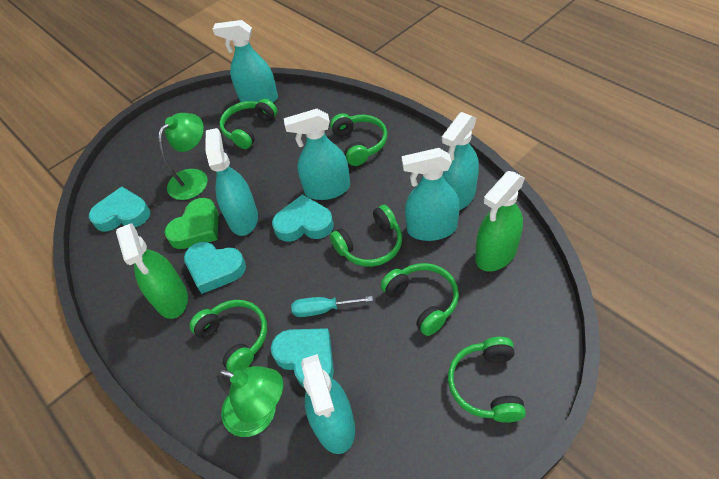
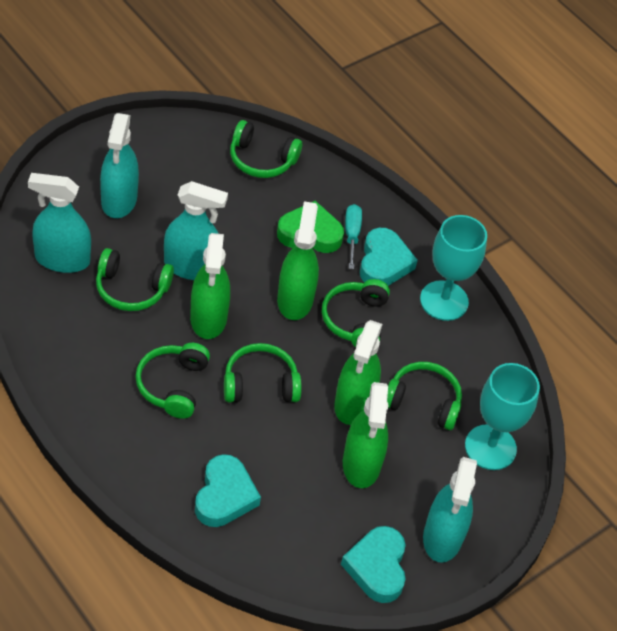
green lamp: 2 -> 0
green spray bottle: 2 -> 4
turquoise goblet: 0 -> 2
turquoise heart: 4 -> 3
turquoise spray bottle: 6 -> 4

